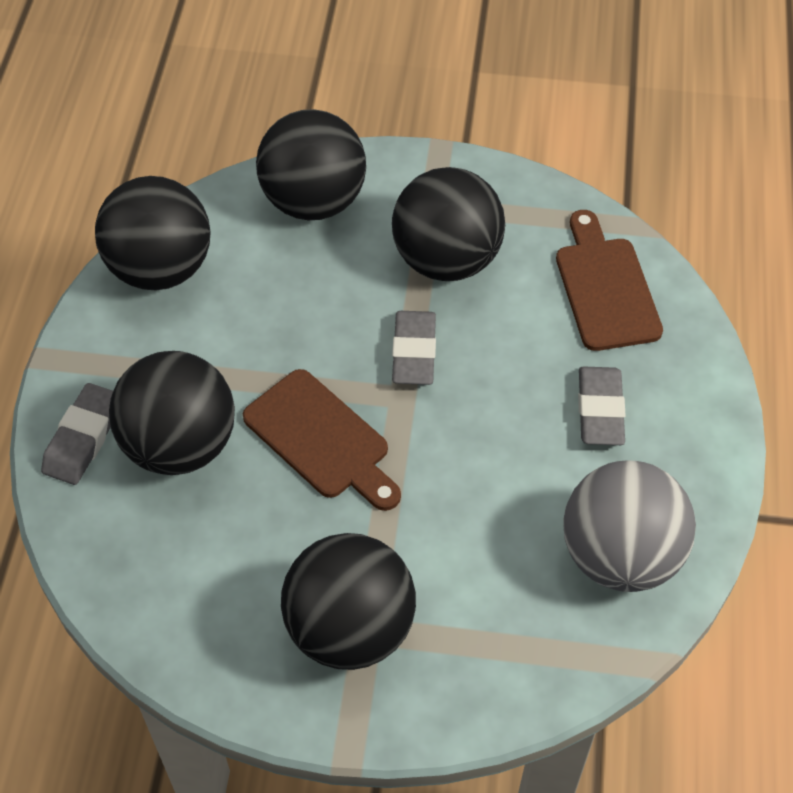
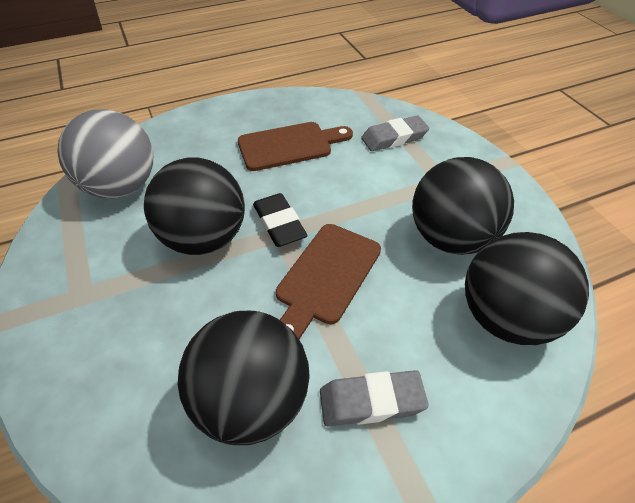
black ball: 5 -> 4
black eraser: 0 -> 1
grey eraser: 3 -> 2

